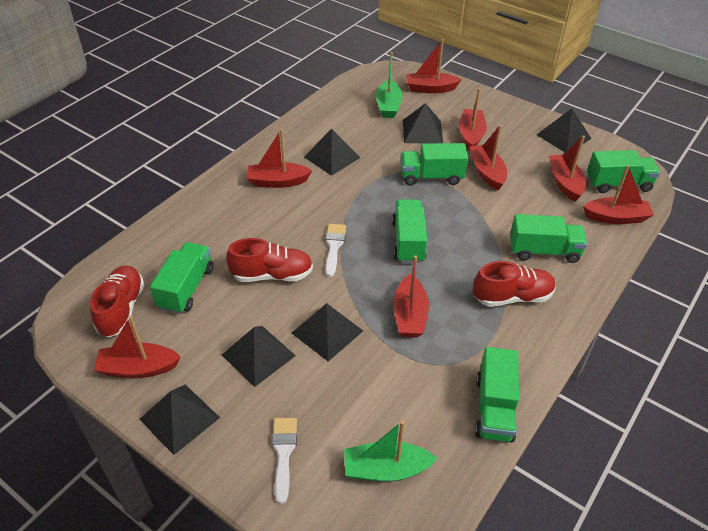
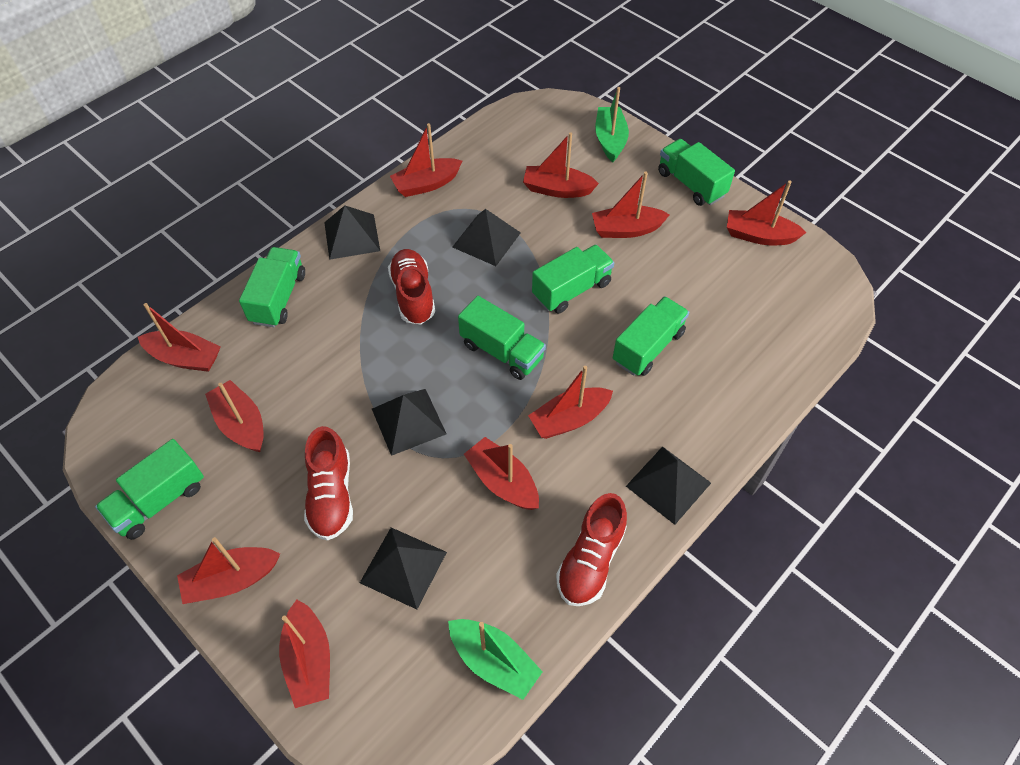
black pyramid: 6 -> 5
red boat: 8 -> 10
white brush: 2 -> 0

